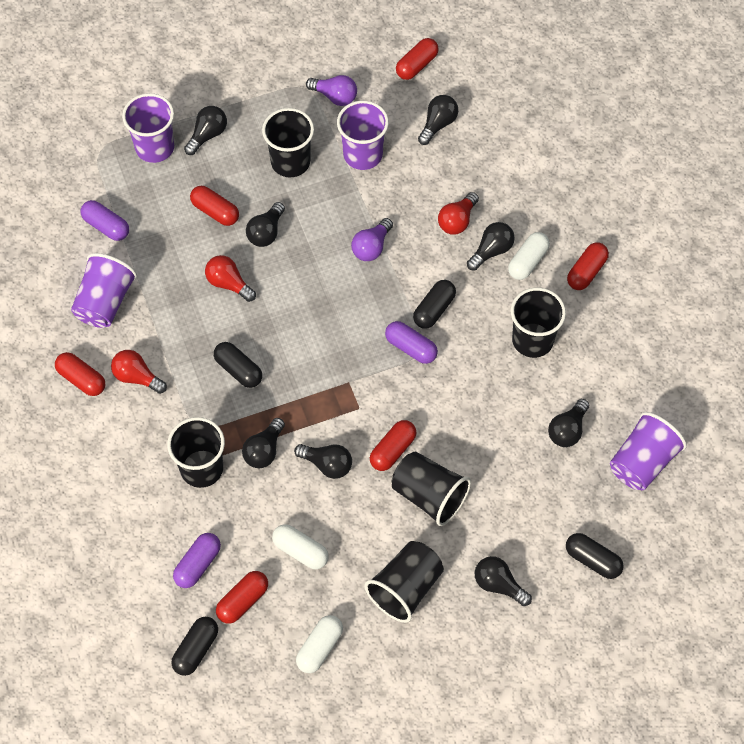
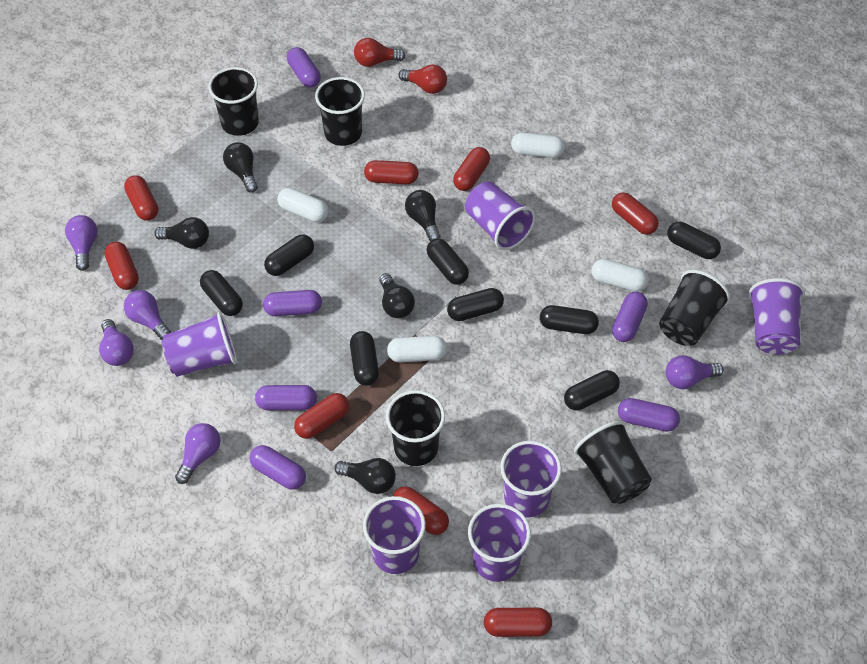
black capsule: 4 -> 8
black light bulb: 8 -> 5
purple capsule: 3 -> 6
purple cup: 4 -> 6
purple light bulb: 2 -> 5
red capsule: 6 -> 8
red light bulb: 3 -> 2
white capsule: 3 -> 4

